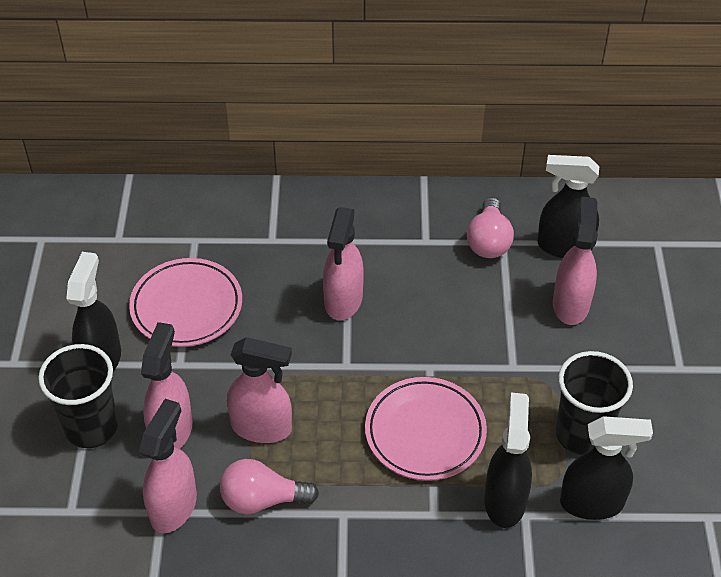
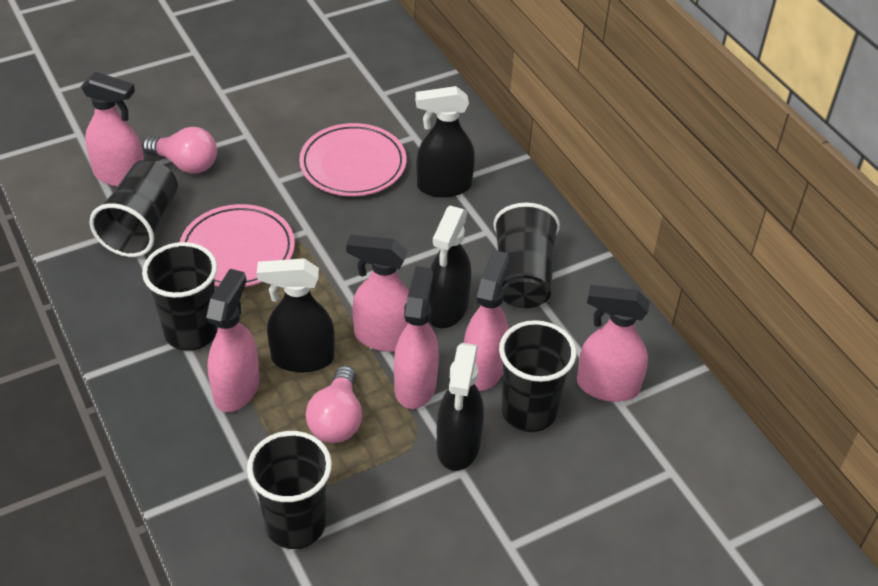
black cup: 2 -> 5
pink spray bottle: 5 -> 6

